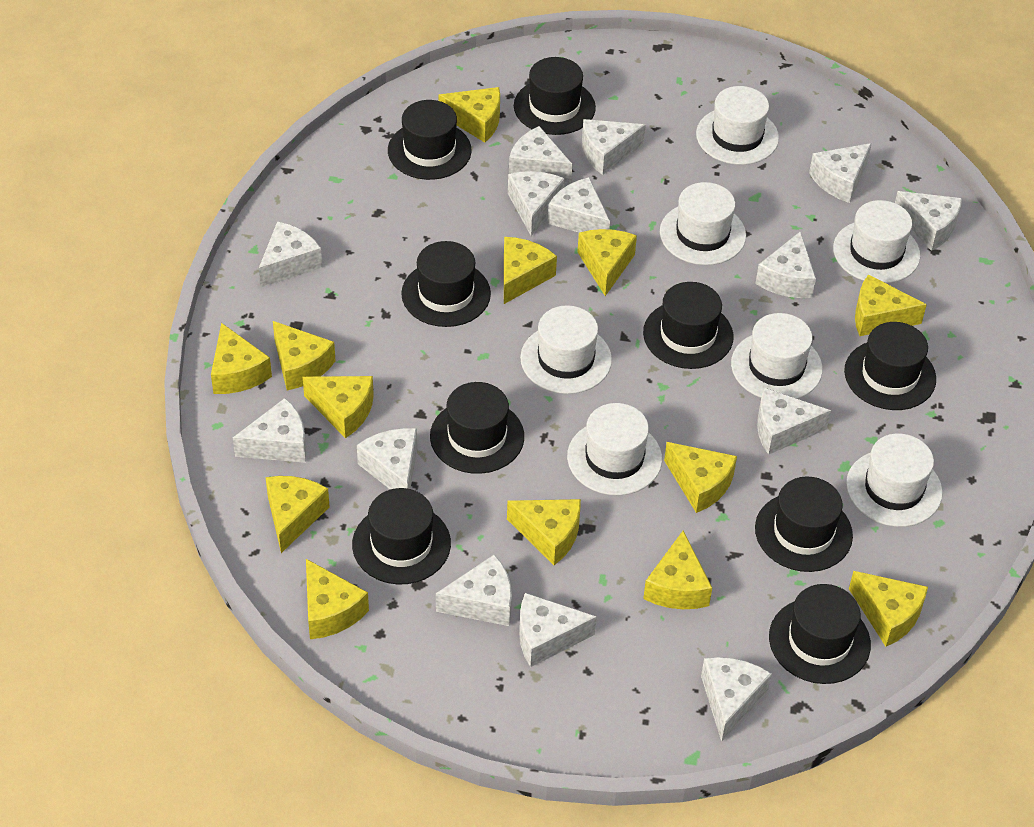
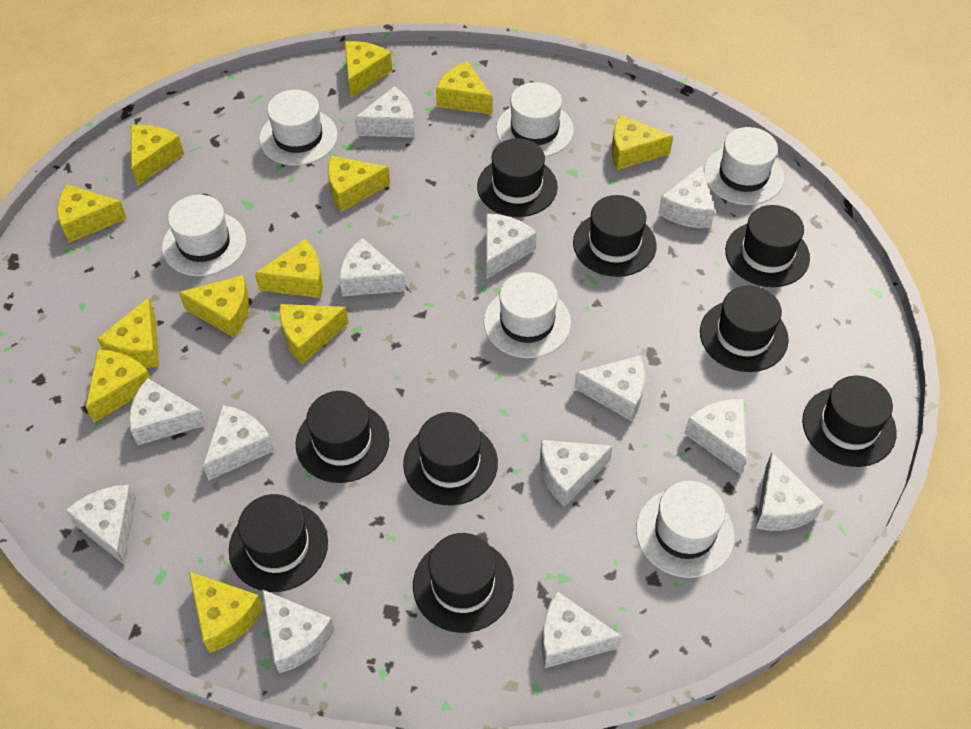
white cheese: 14 -> 13
white hat: 7 -> 6
yellow cheese: 13 -> 12

